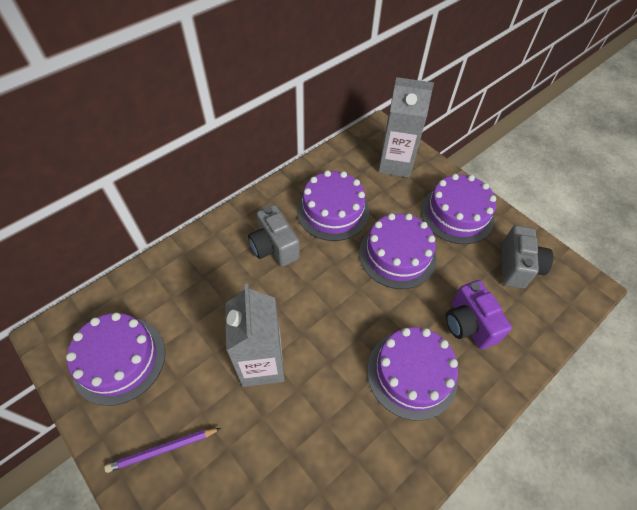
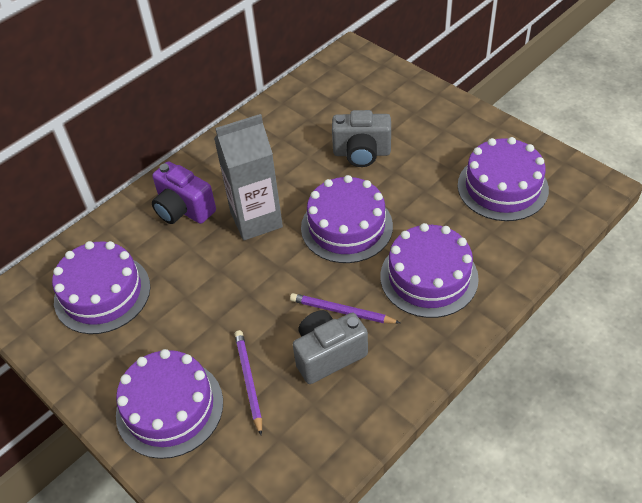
grey carton: 2 -> 1
purple pencil: 1 -> 2

